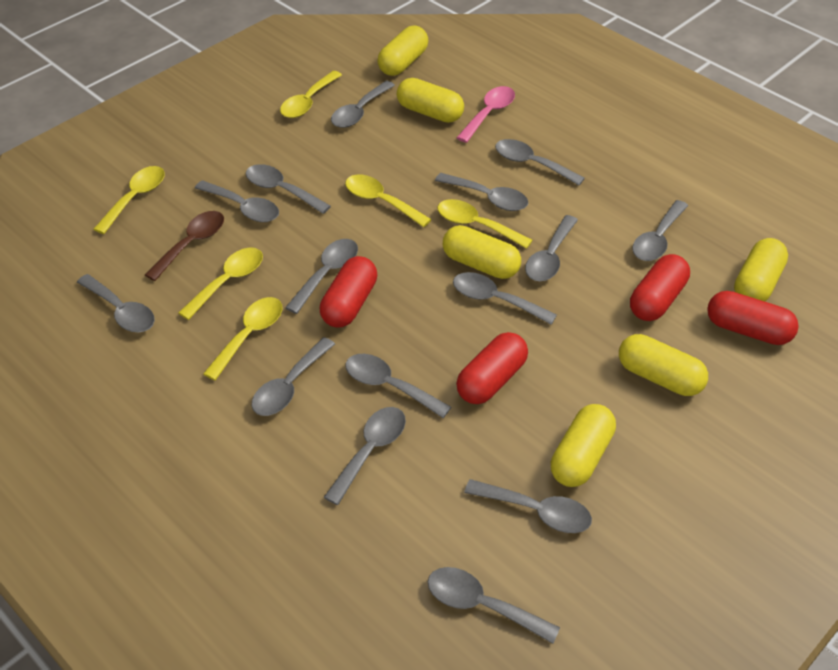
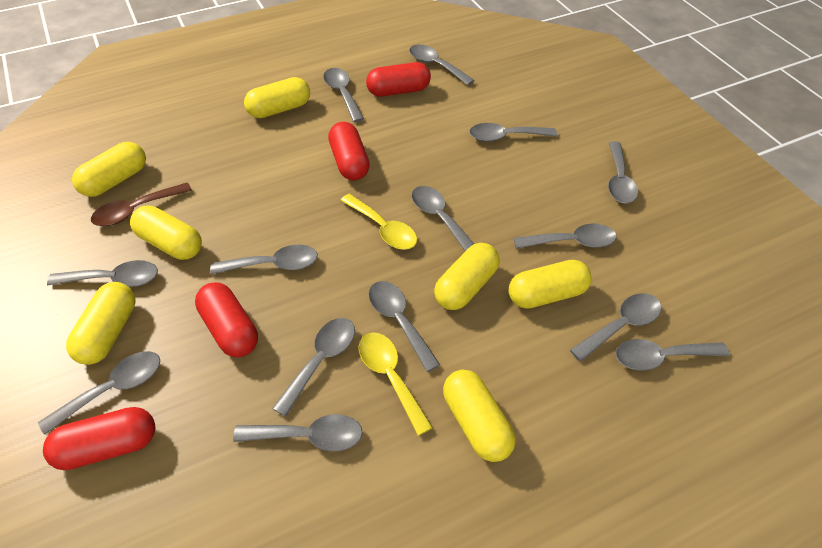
grey spoon: 15 -> 14
pink spoon: 1 -> 0
yellow capsule: 6 -> 7
yellow spoon: 6 -> 2

